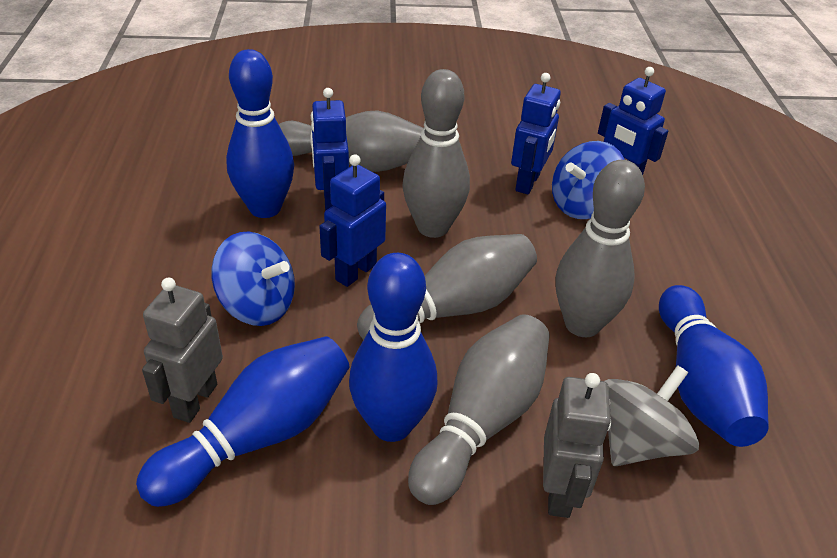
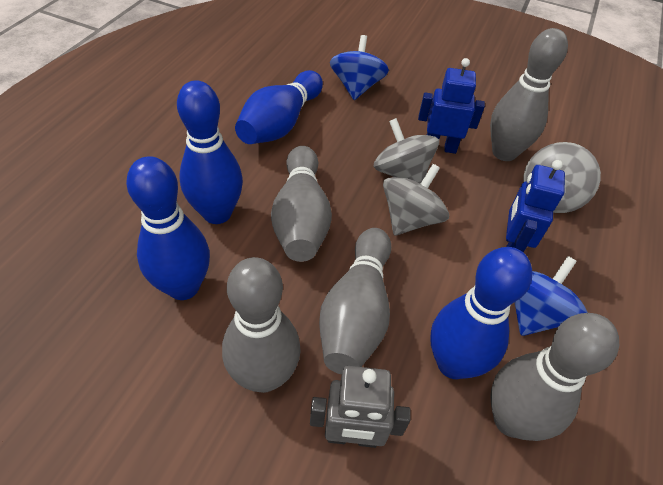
blue robot: 4 -> 2
grey robot: 2 -> 1
grey spinning top: 1 -> 3

